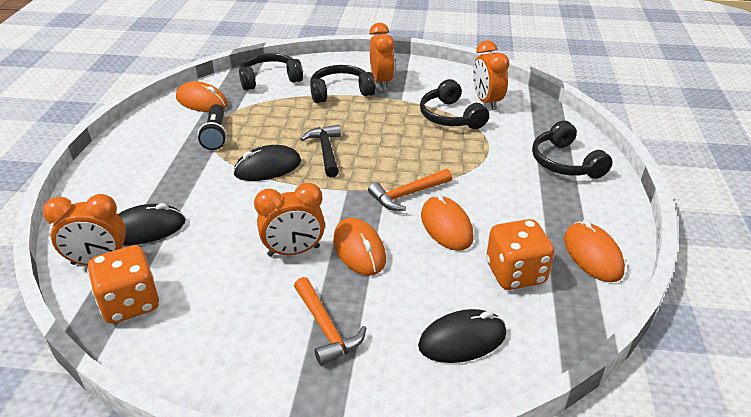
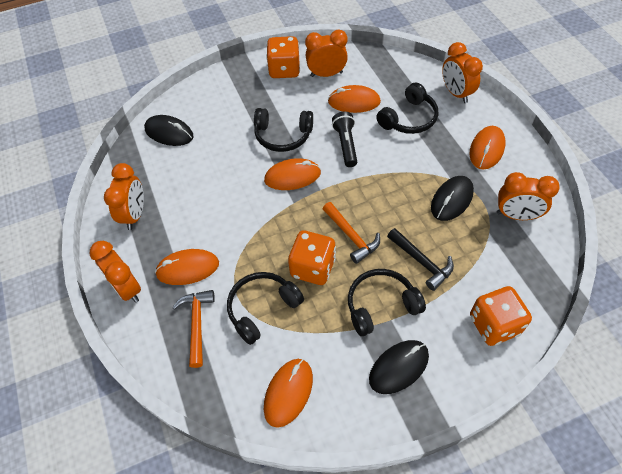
orange clock: 4 -> 5
orange dice: 2 -> 3
orange mouse: 4 -> 5

